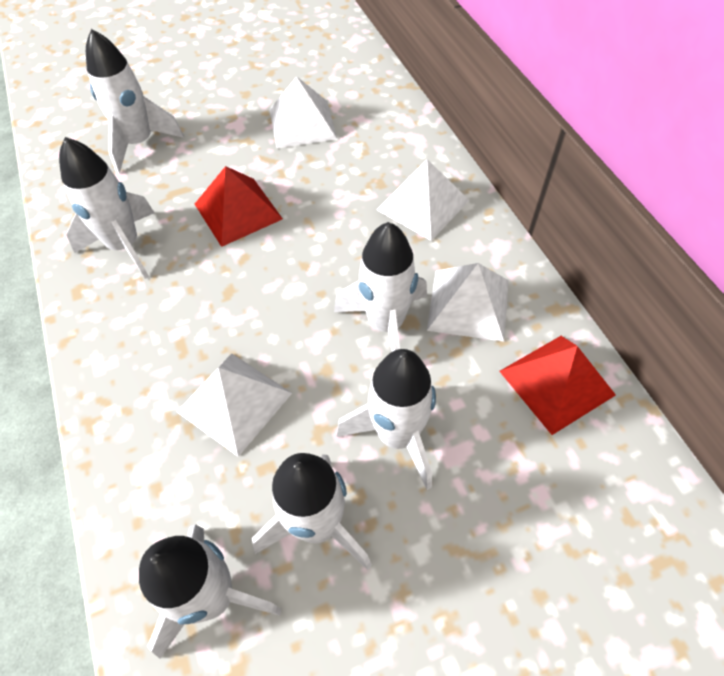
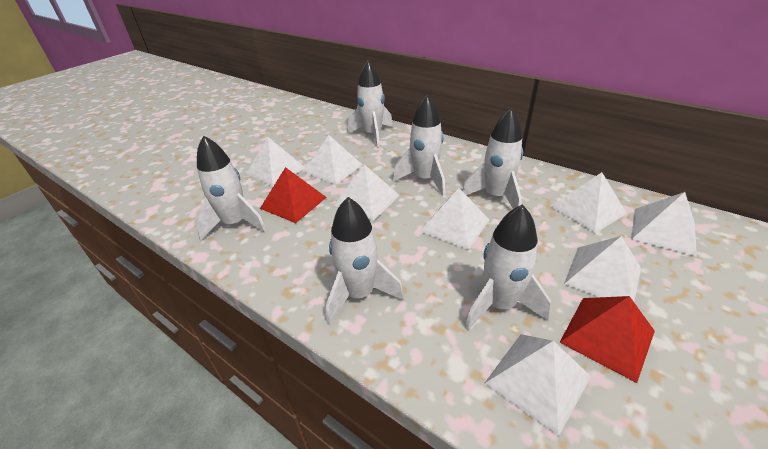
white pyramid: 4 -> 8

